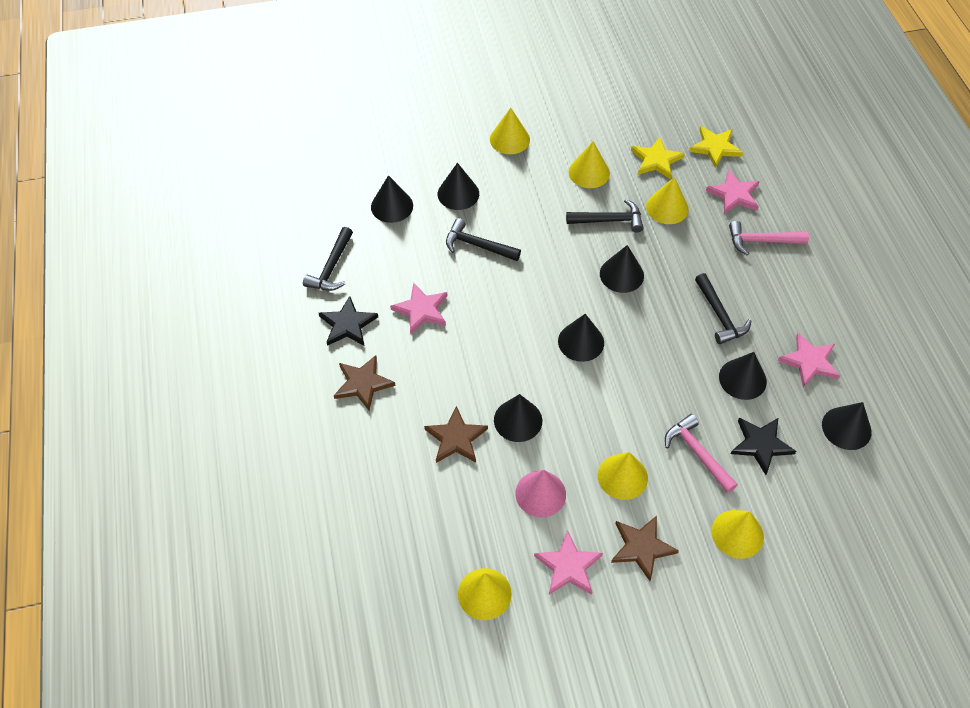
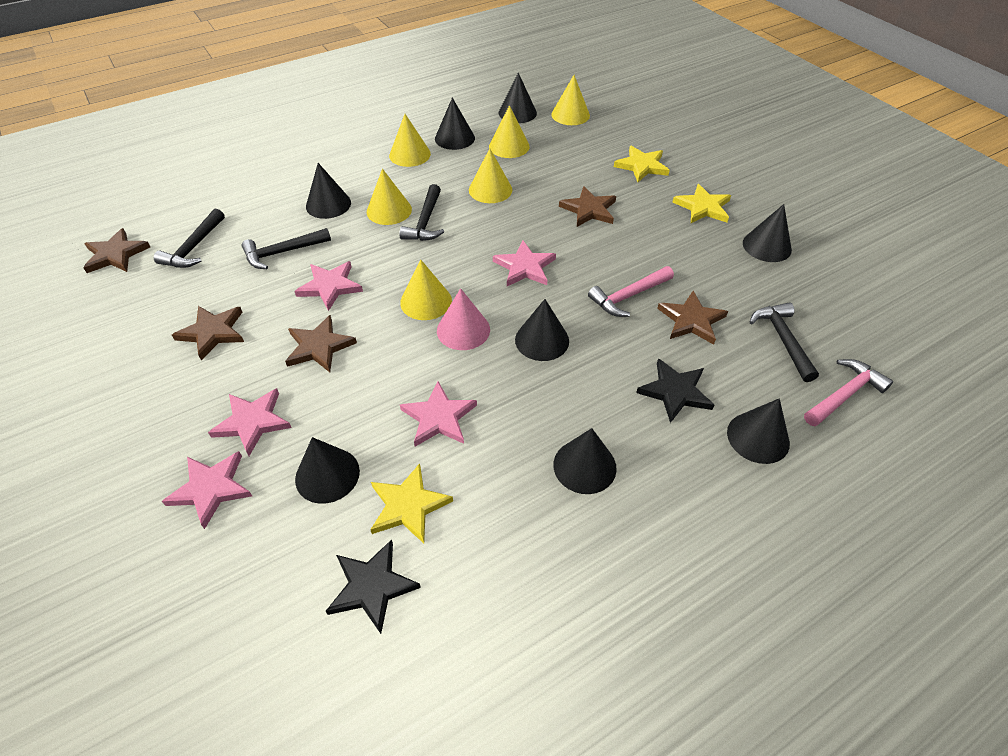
black cone: 7 -> 8
brown star: 3 -> 5
pink star: 4 -> 5
yellow star: 2 -> 3

